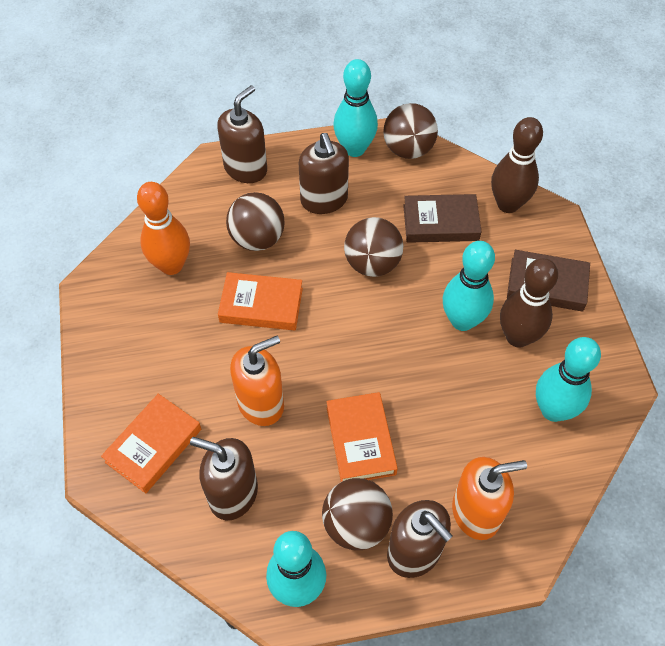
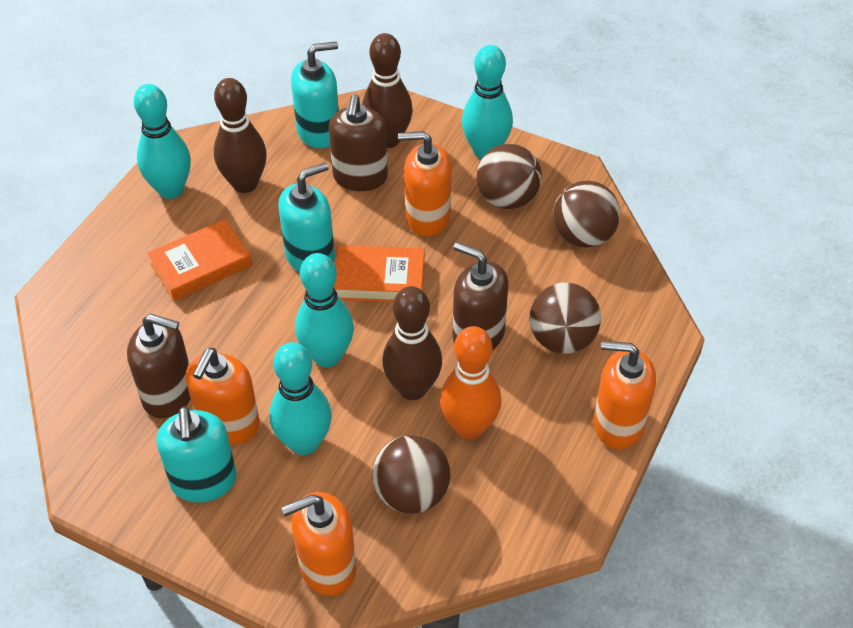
brown book: 2 -> 0
brown bowling pin: 2 -> 3
brown soap dispenser: 4 -> 3
orange book: 3 -> 2
orange soap dispenser: 2 -> 4
turquoise soap dispenser: 0 -> 3

